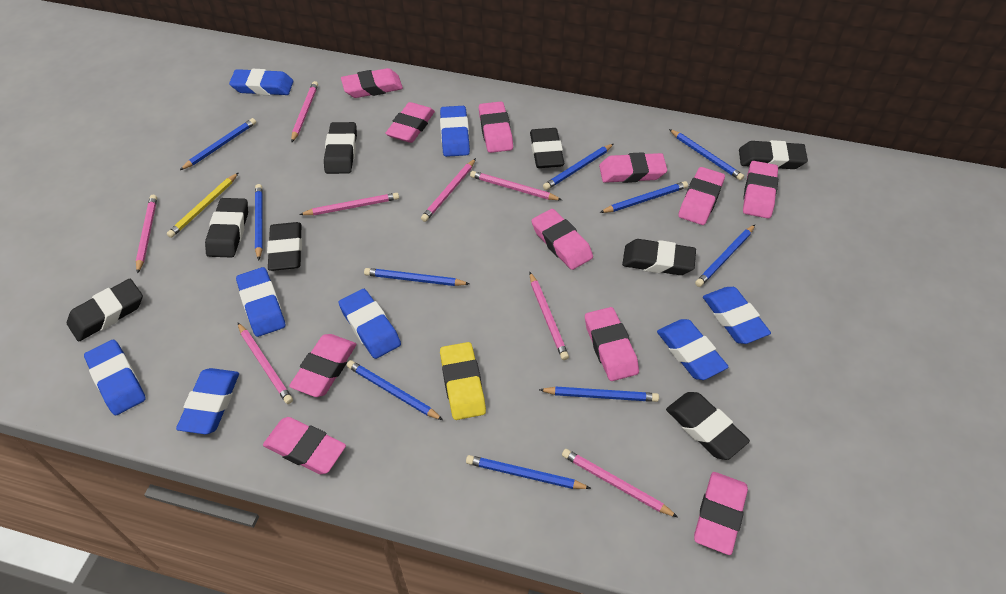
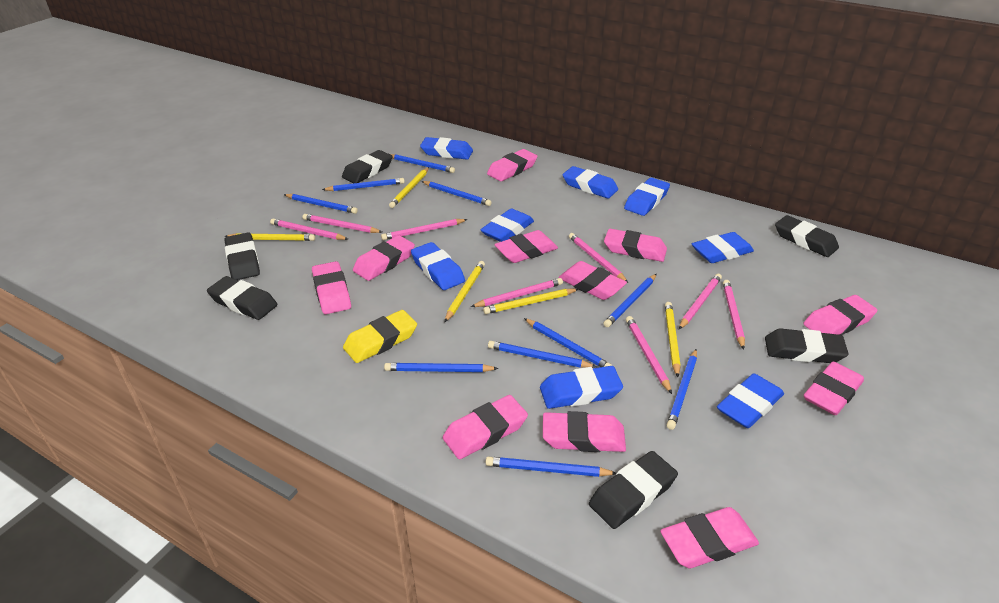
black eraser: 8 -> 6
yellow pencil: 1 -> 5

